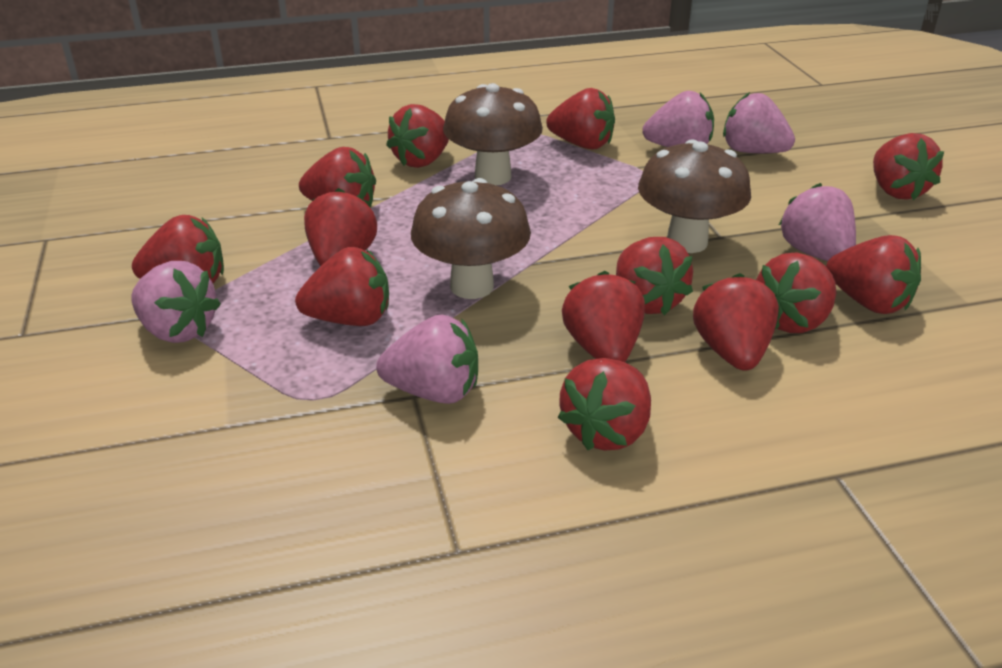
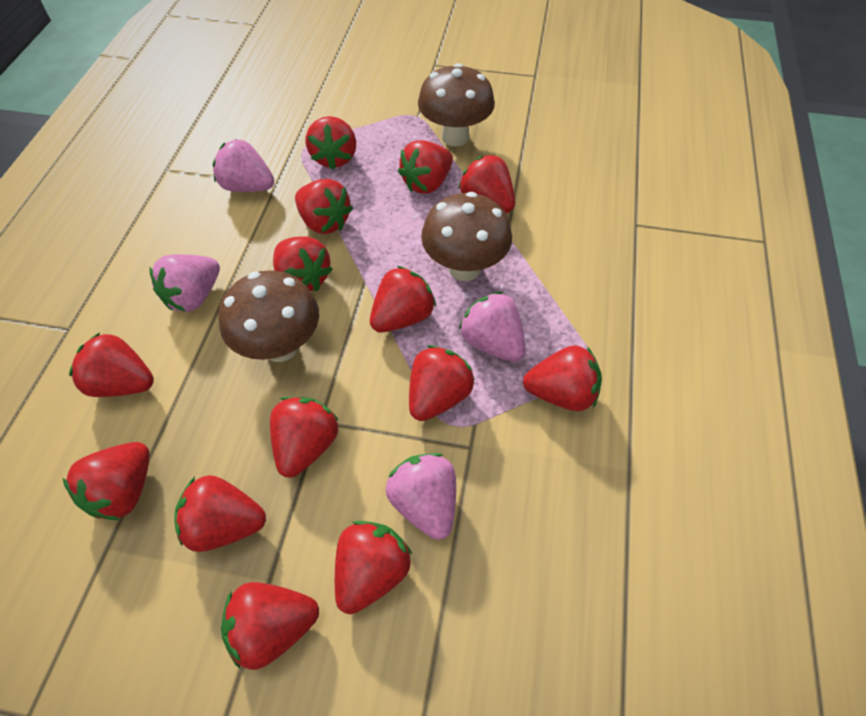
pink strawberry: 5 -> 4
red strawberry: 13 -> 14

